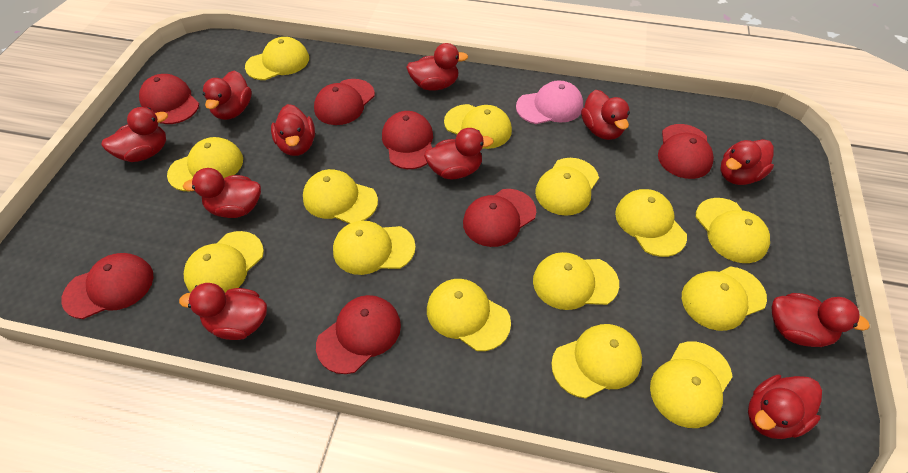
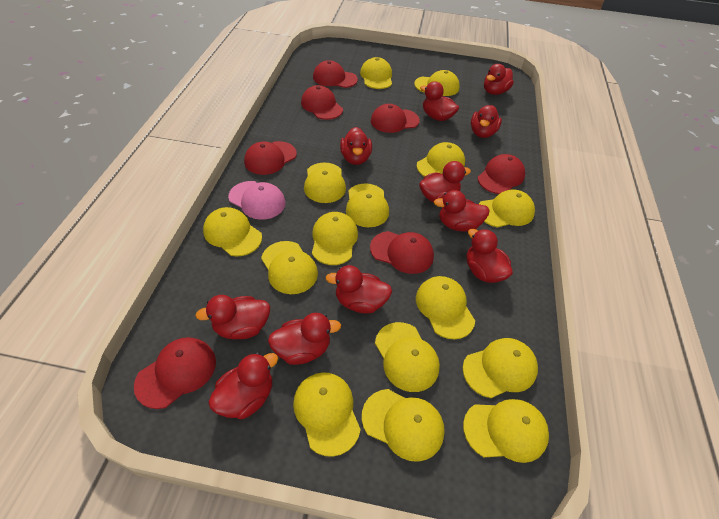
yellow cap: 14 -> 15

